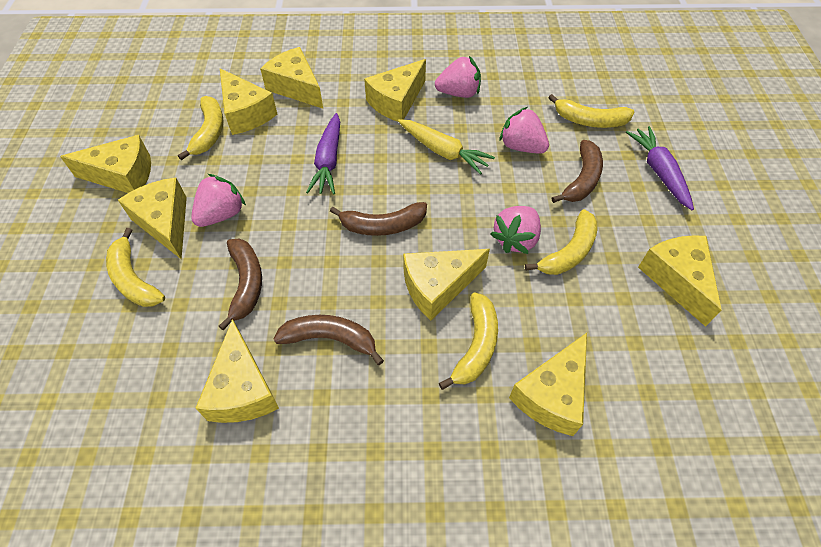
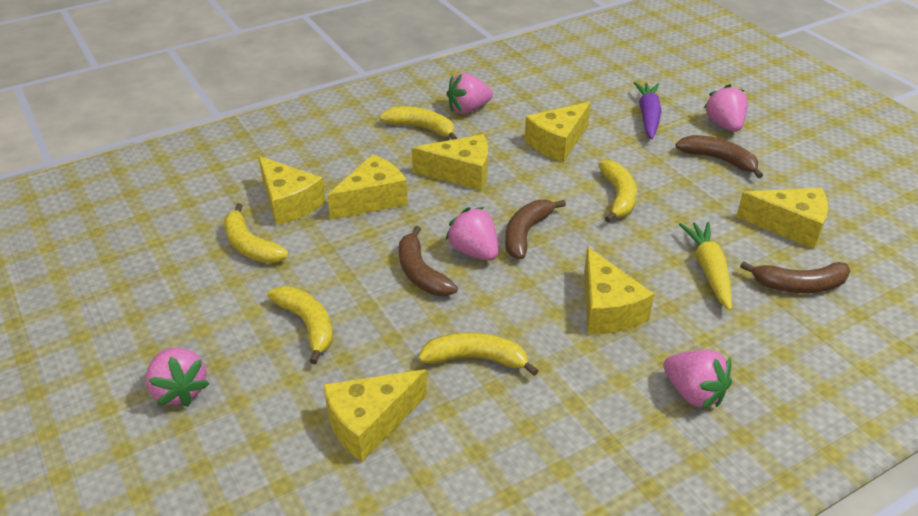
pink strawberry: 4 -> 5
purple carrot: 2 -> 1
yellow cheese: 9 -> 7

